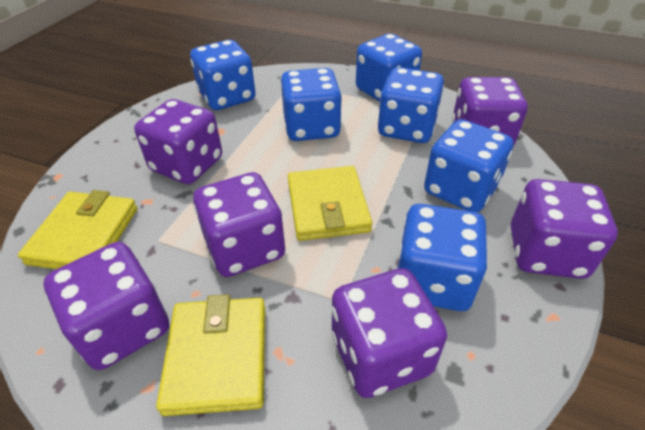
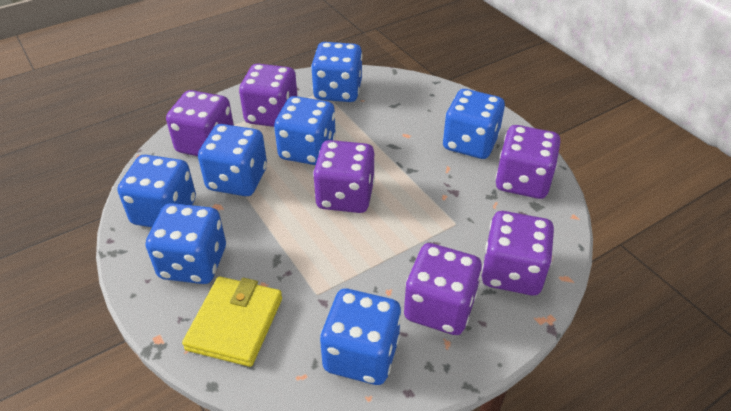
blue dice: 6 -> 7
yellow wallet: 3 -> 1

